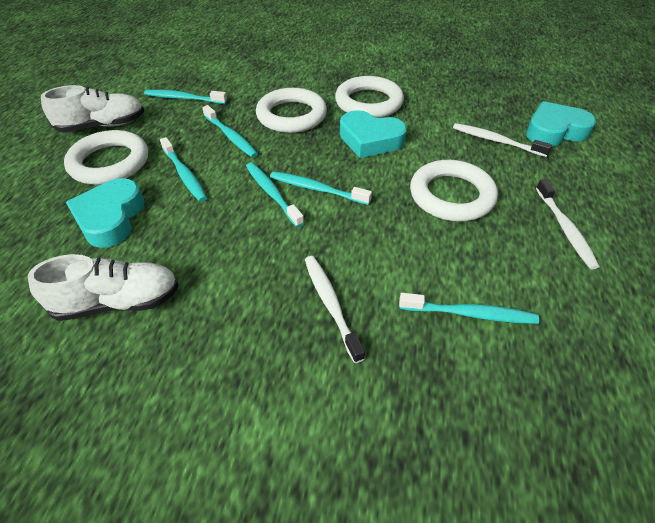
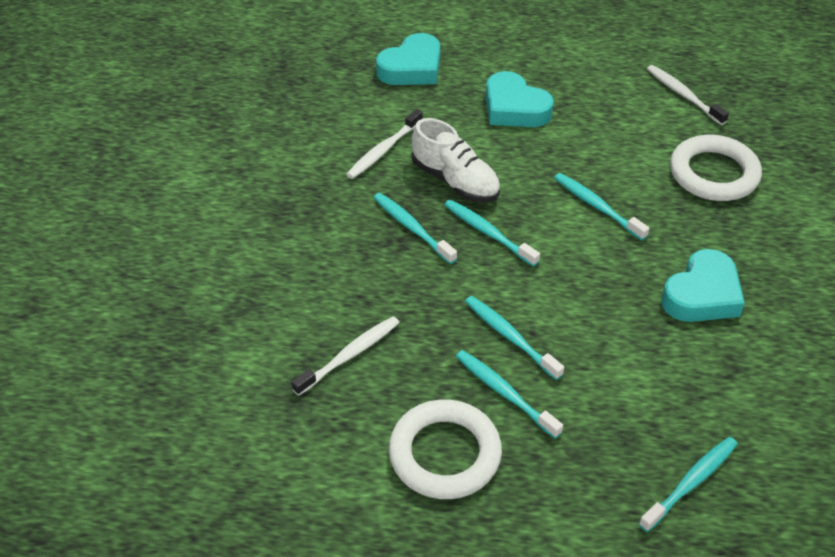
white ring: 4 -> 2
white shoe: 2 -> 1

